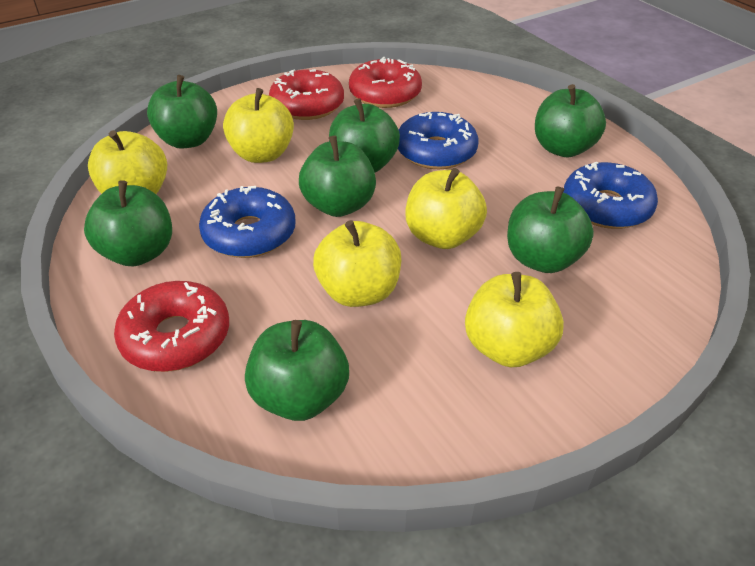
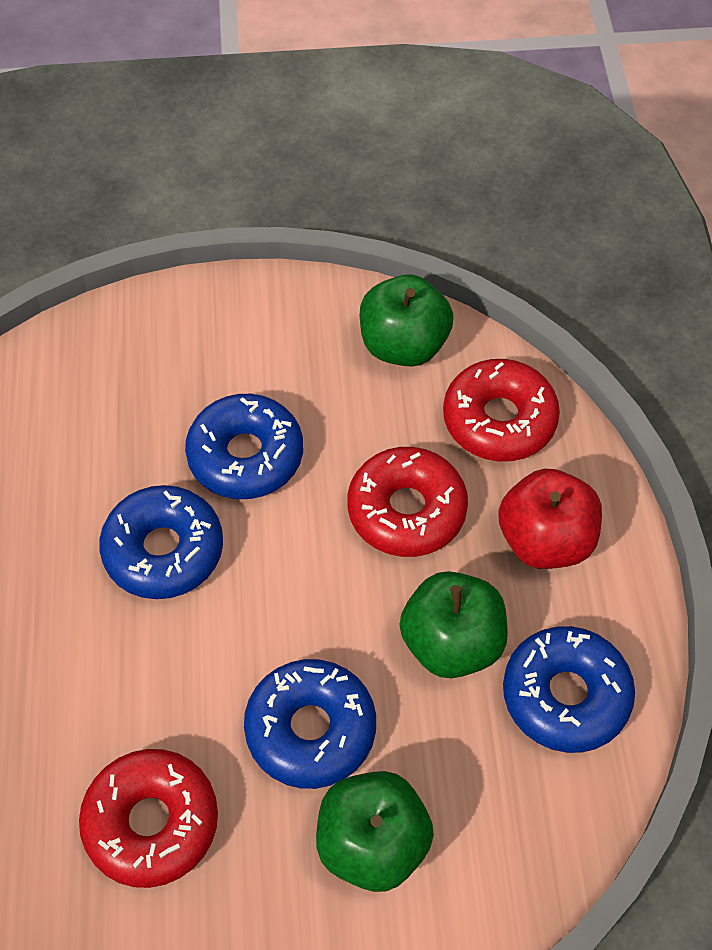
blue donut: 3 -> 4
green apple: 7 -> 3
red apple: 0 -> 1
yellow apple: 5 -> 0

